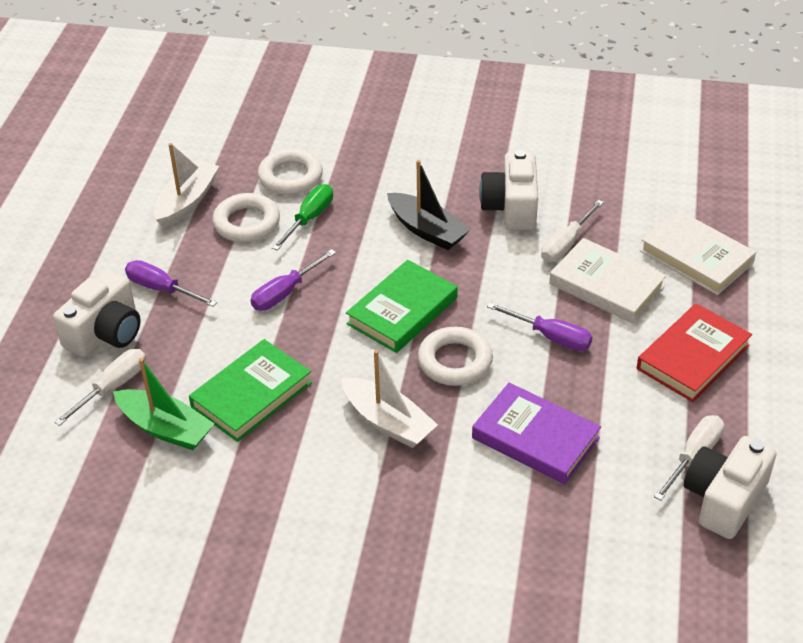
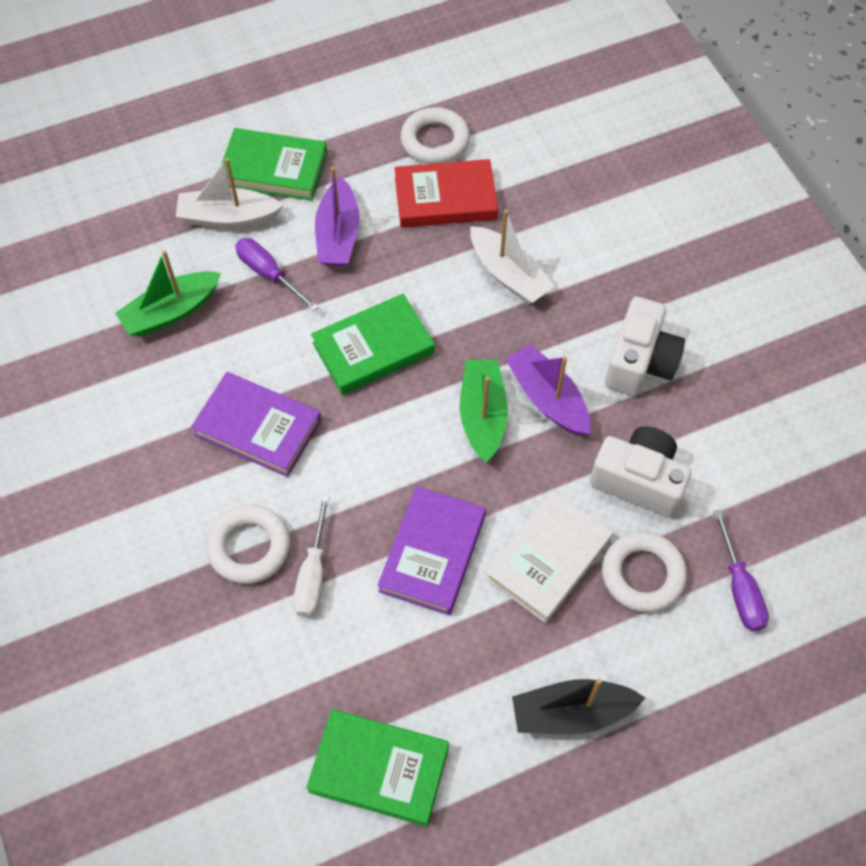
green boat: 1 -> 2
green book: 2 -> 3
green screwdriver: 1 -> 0
purple boat: 0 -> 2
purple book: 1 -> 2
purple screwdriver: 3 -> 2
white book: 2 -> 1
white camera: 3 -> 2
white screwdriver: 3 -> 1

